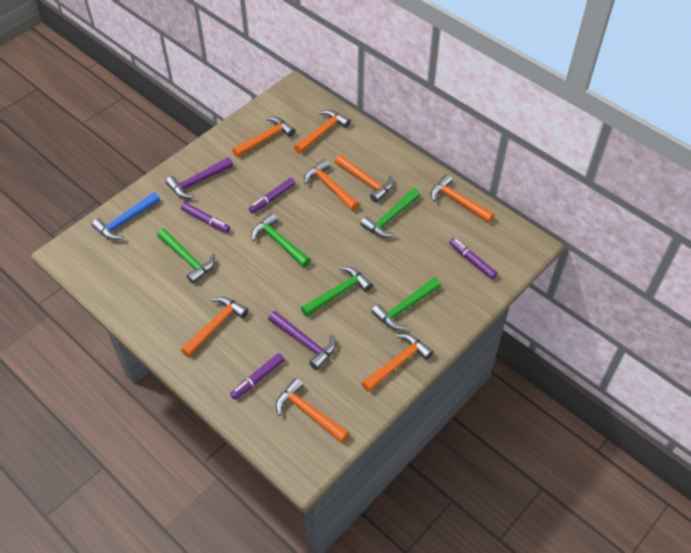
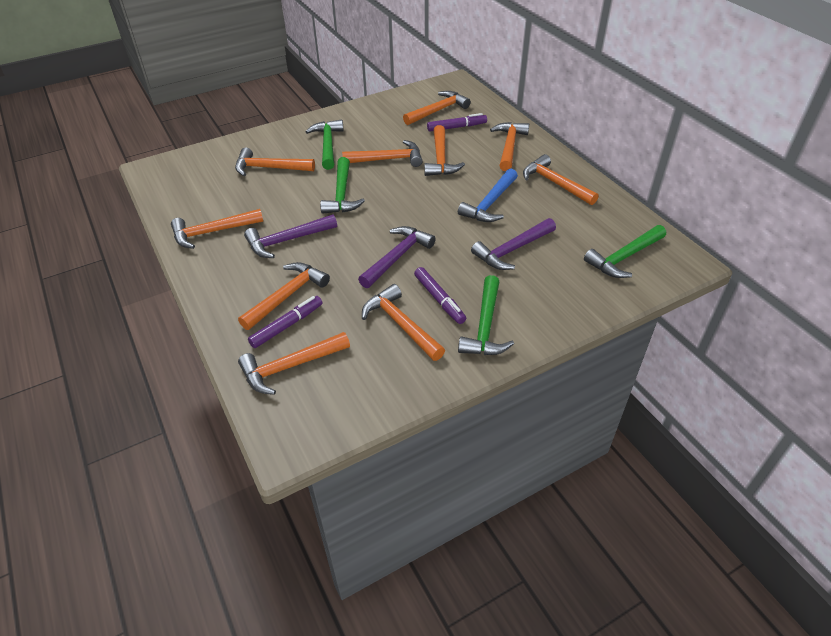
green hammer: 5 -> 4
orange hammer: 8 -> 10
purple hammer: 2 -> 3
purple marker: 4 -> 3

